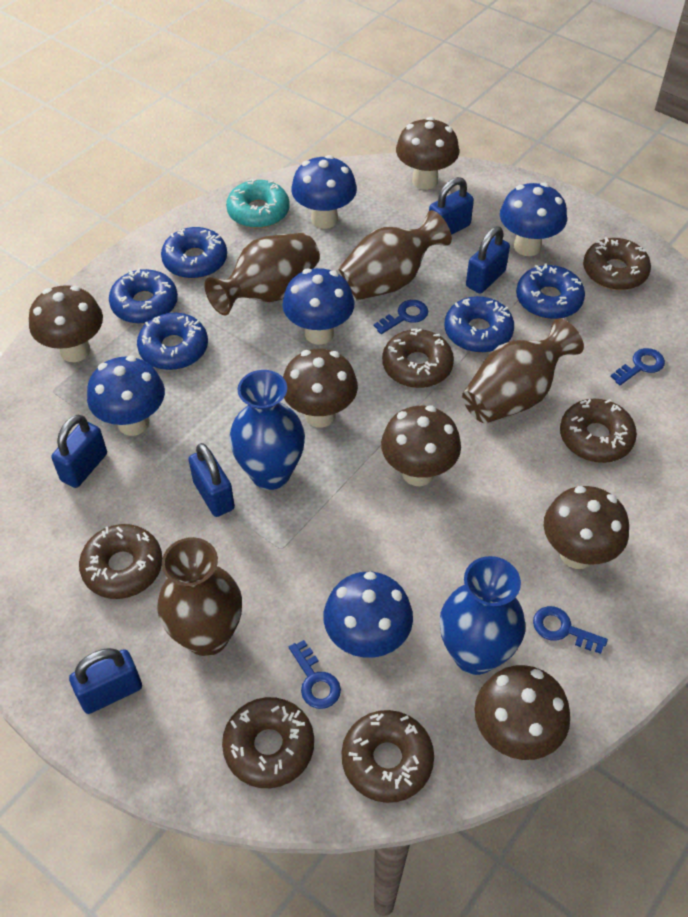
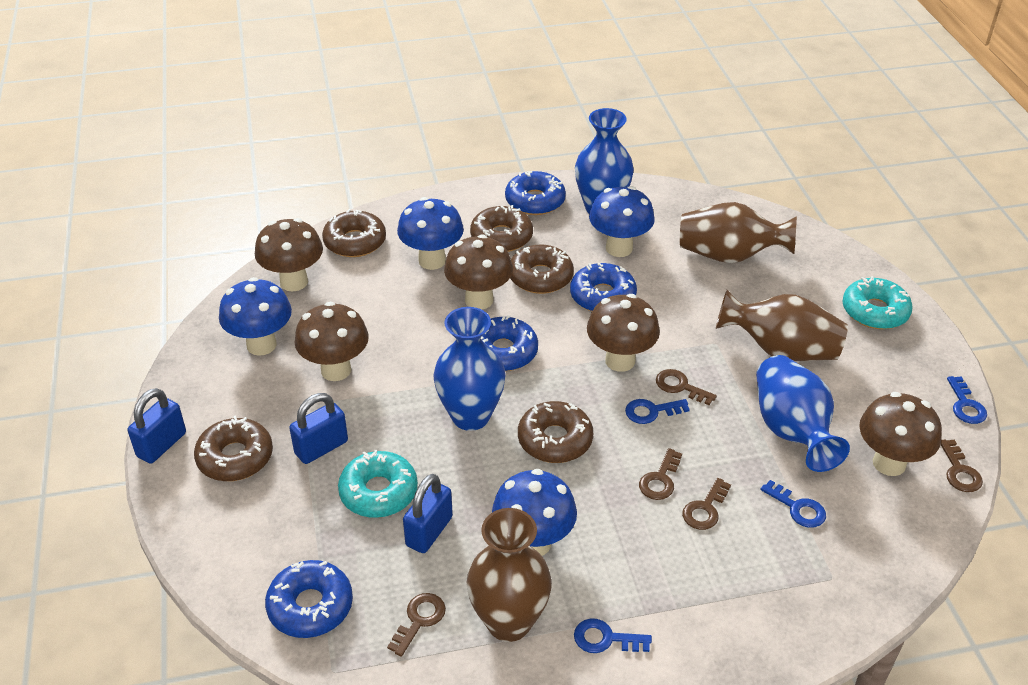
blue donut: 5 -> 4
blue mushroom: 5 -> 4
blue padlock: 5 -> 3
blue vase: 2 -> 3
brown donut: 6 -> 5
brown key: 0 -> 5
brown mushroom: 6 -> 5
brown vase: 4 -> 3
turquoise donut: 1 -> 2

